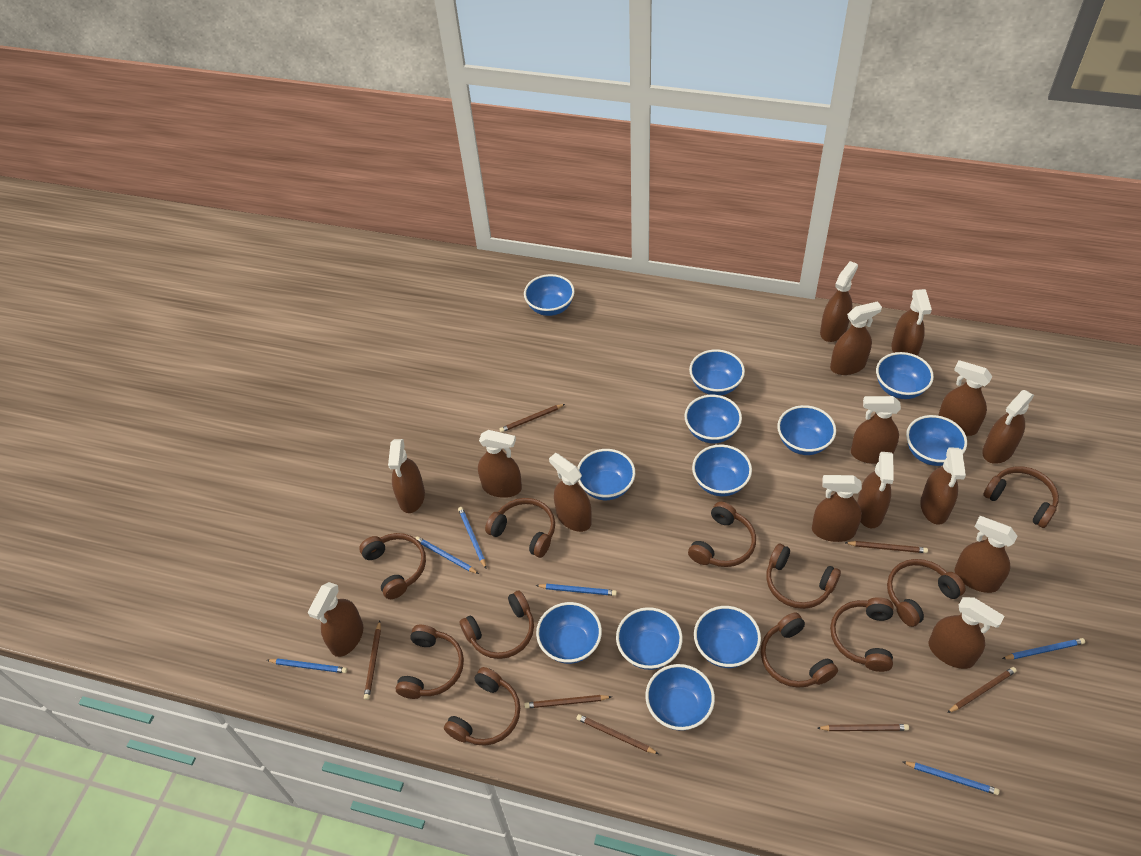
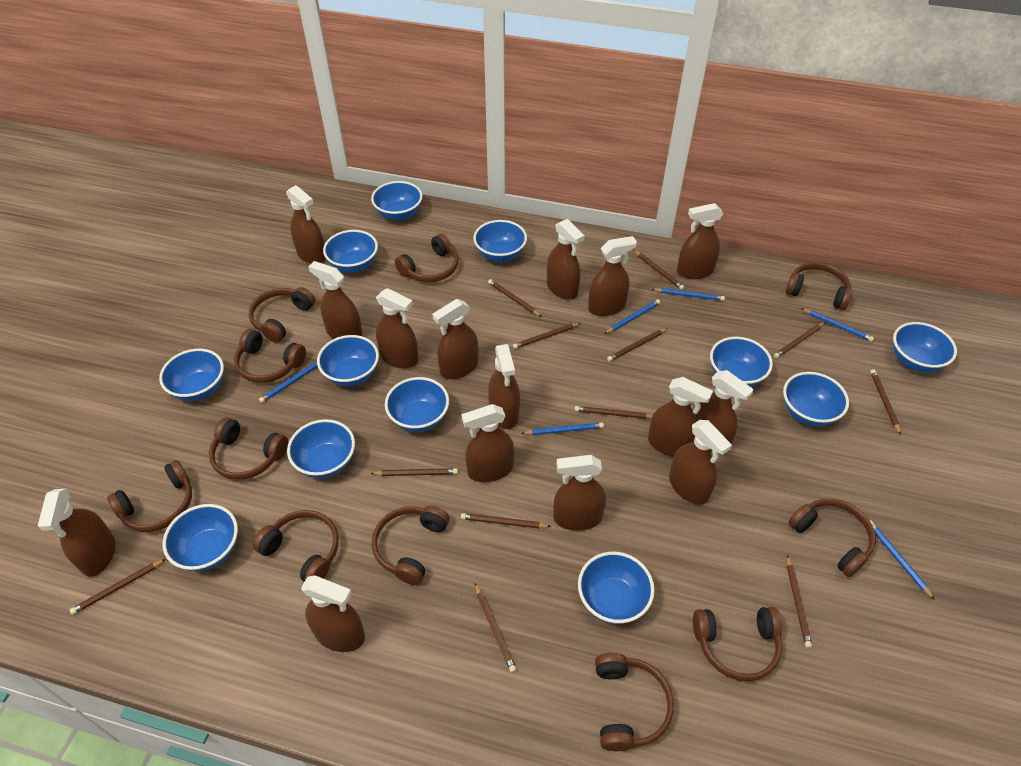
brown pencil: 7 -> 12

